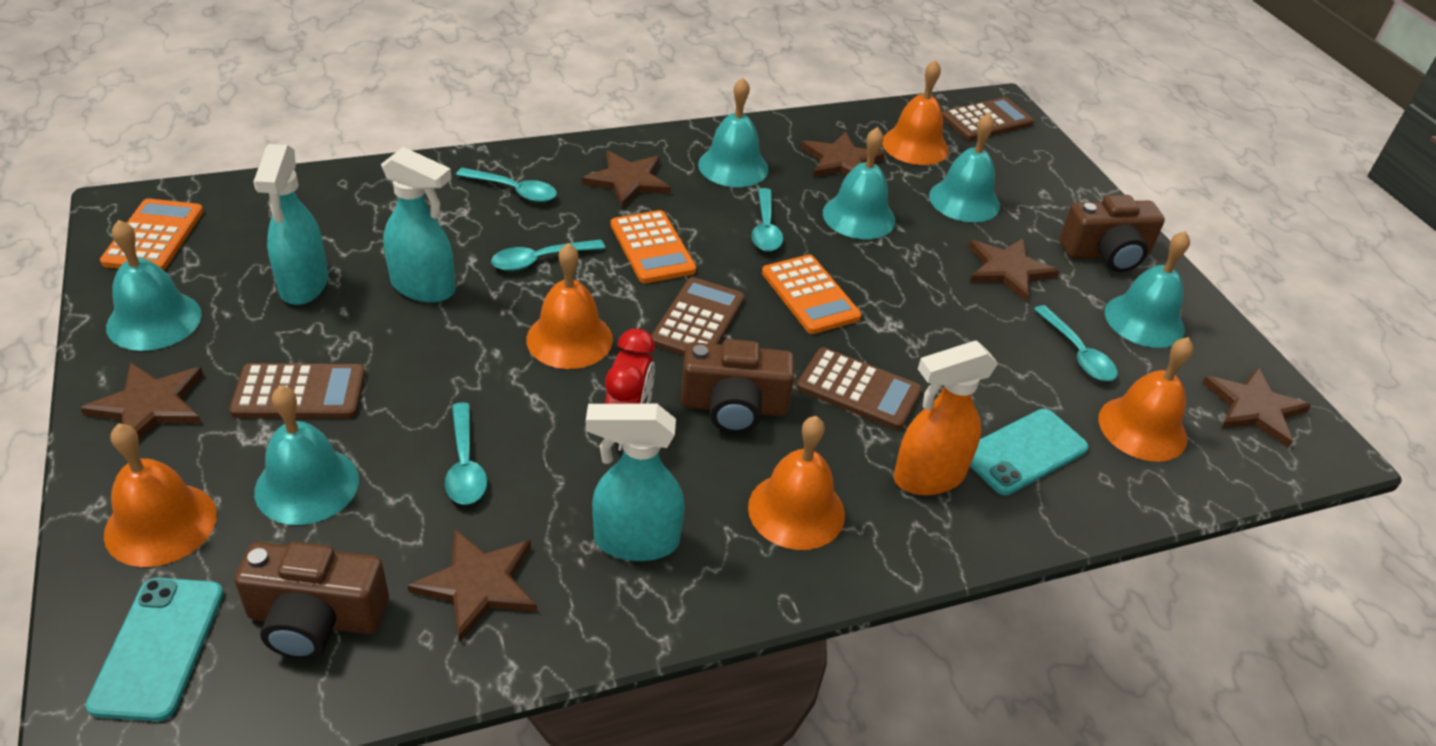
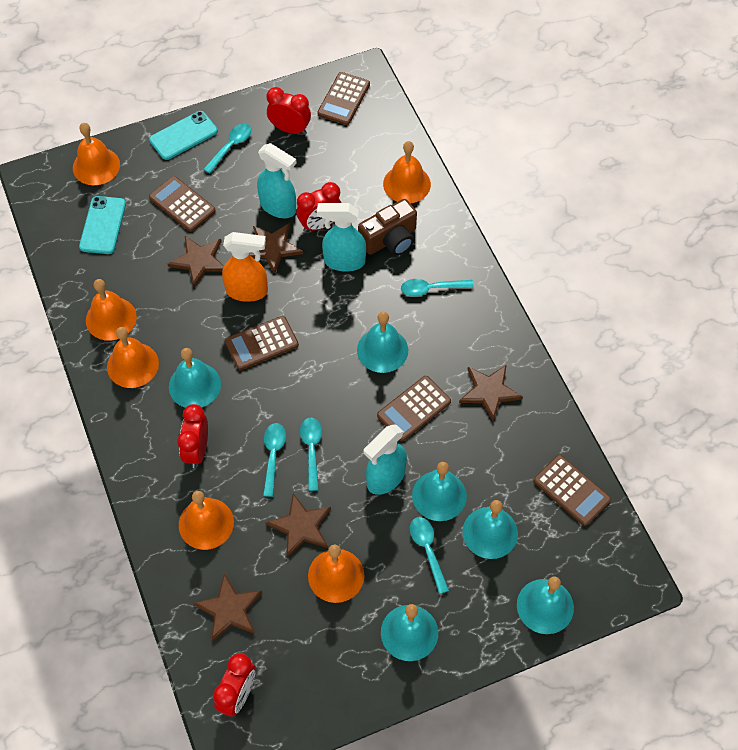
brown calculator: 4 -> 5
brown camera: 3 -> 1
brown star: 6 -> 5
orange bell: 5 -> 6
orange calculator: 3 -> 0
red clock: 1 -> 4

